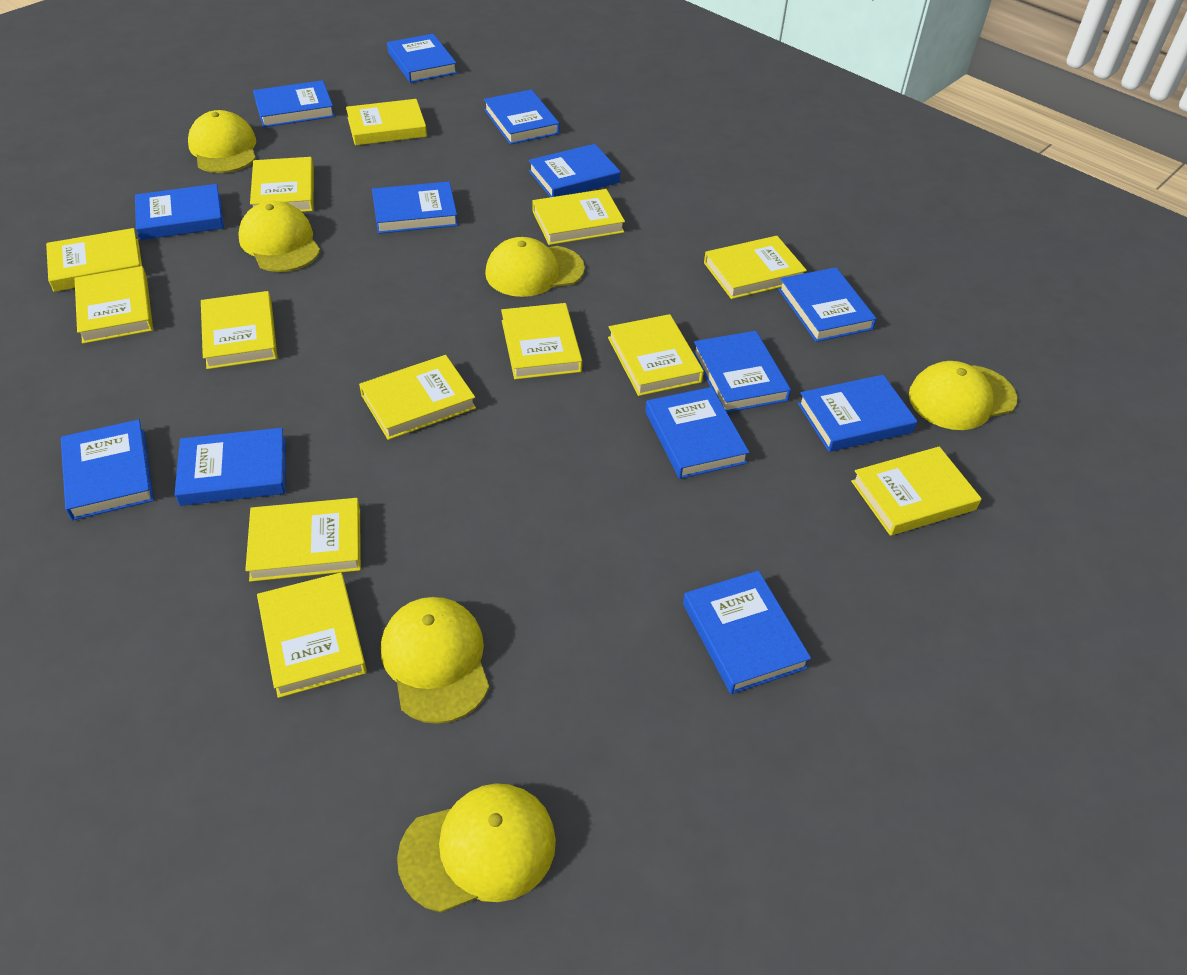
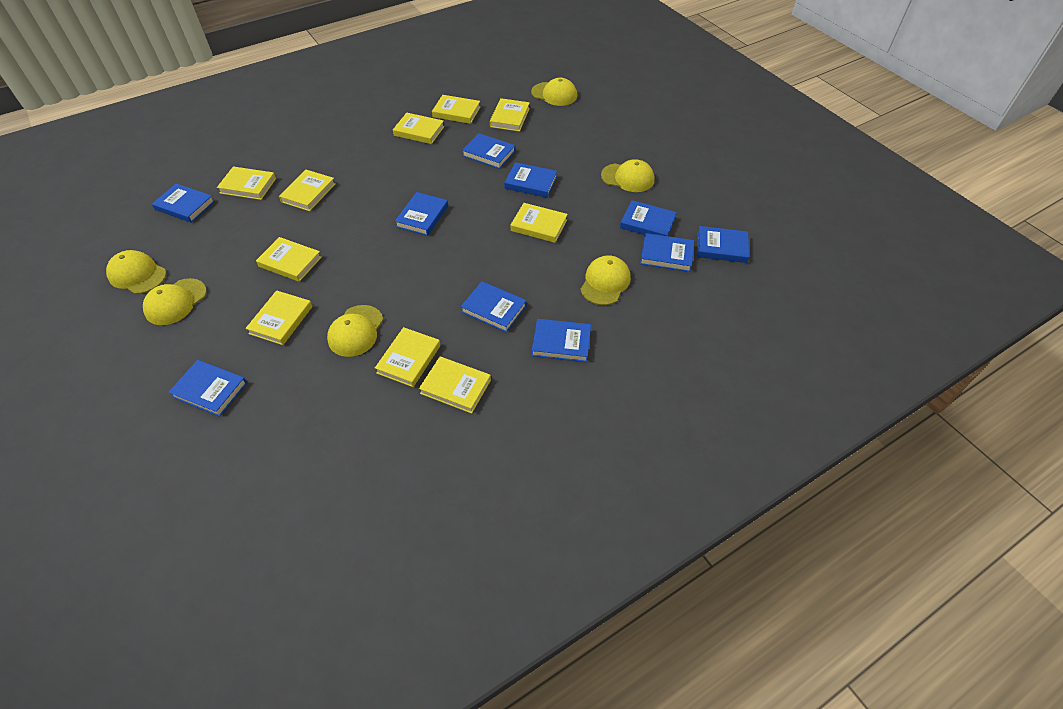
blue book: 13 -> 10
yellow book: 13 -> 10

